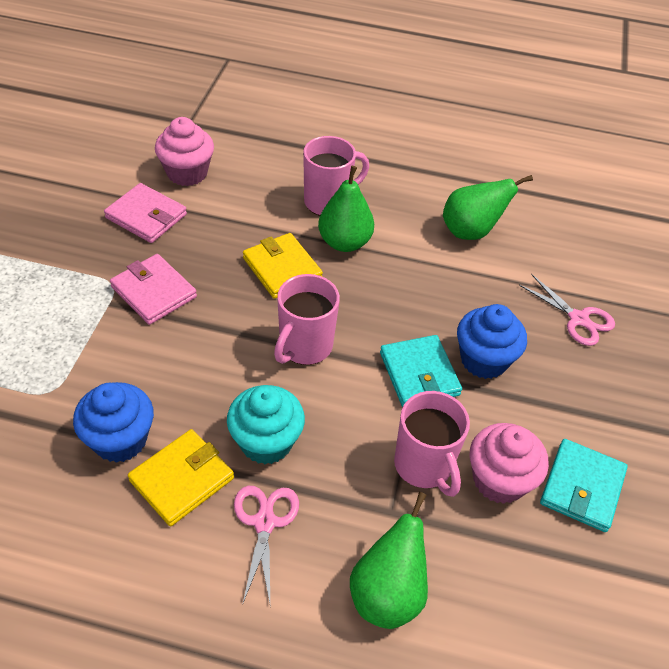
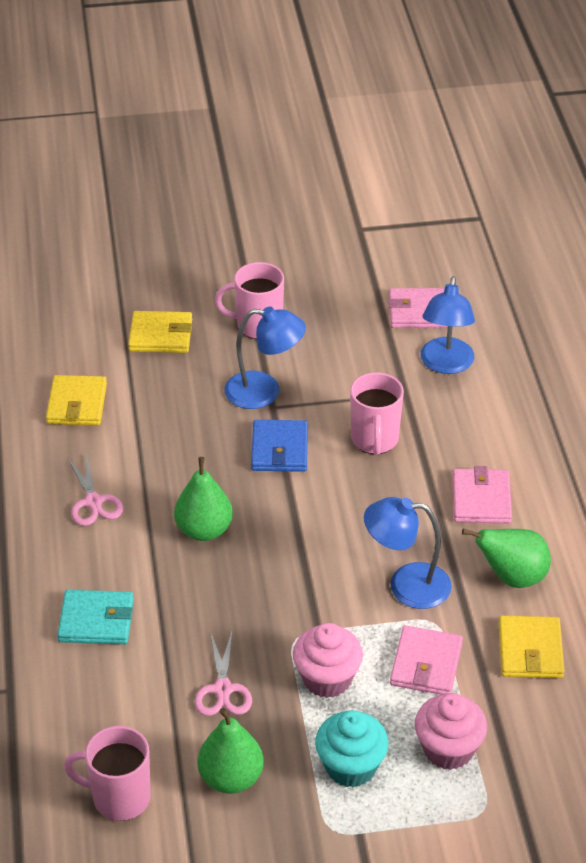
blue cupcake: 2 -> 0
blue lamp: 0 -> 3
blue wallet: 0 -> 1
pink wallet: 2 -> 3
turquoise wallet: 2 -> 1
yellow wallet: 2 -> 3

